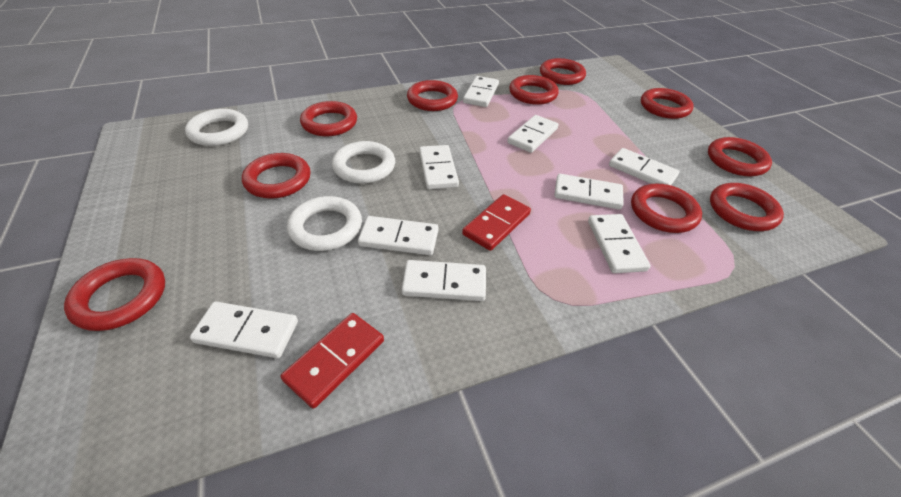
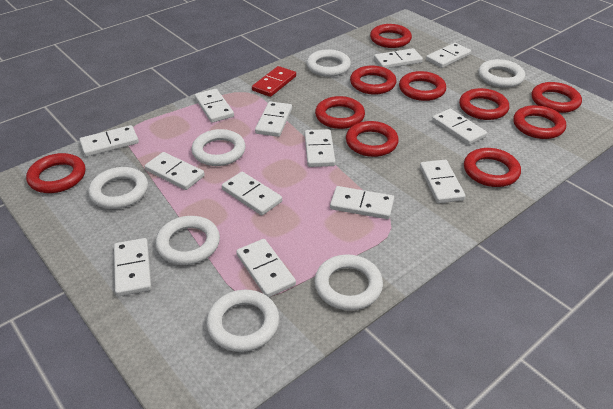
red domino: 2 -> 1
white domino: 9 -> 13
white ring: 3 -> 7

